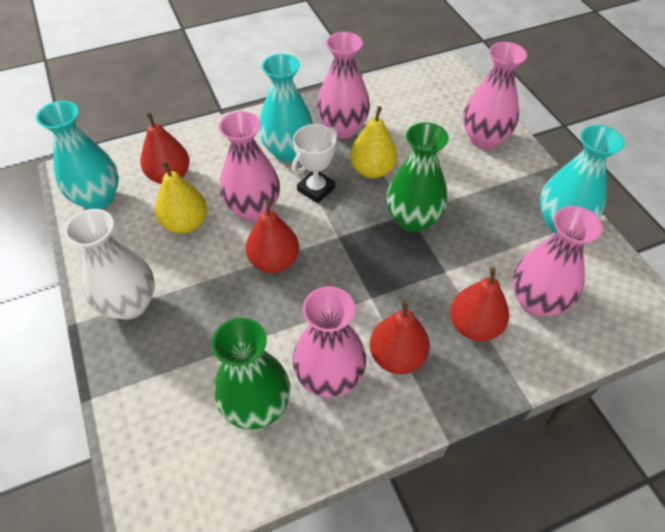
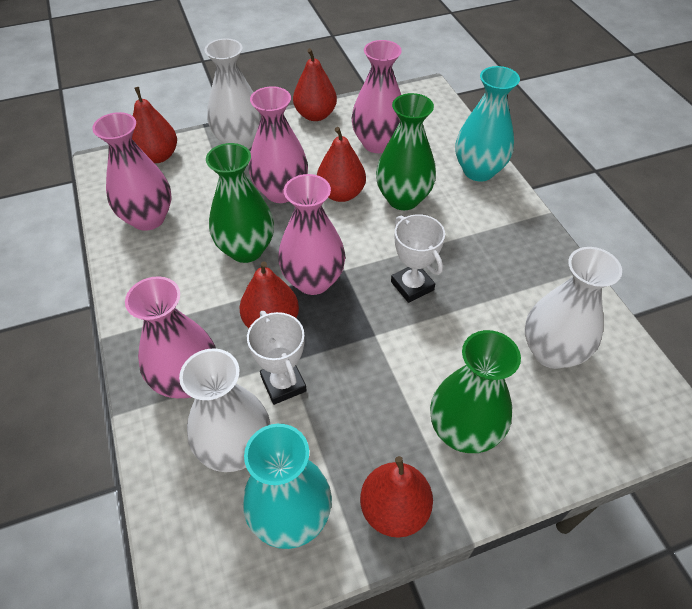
green vase: 2 -> 3
red pear: 4 -> 5
turquoise vase: 3 -> 2
white trophy: 1 -> 2
white vase: 1 -> 3
yellow pear: 2 -> 0

